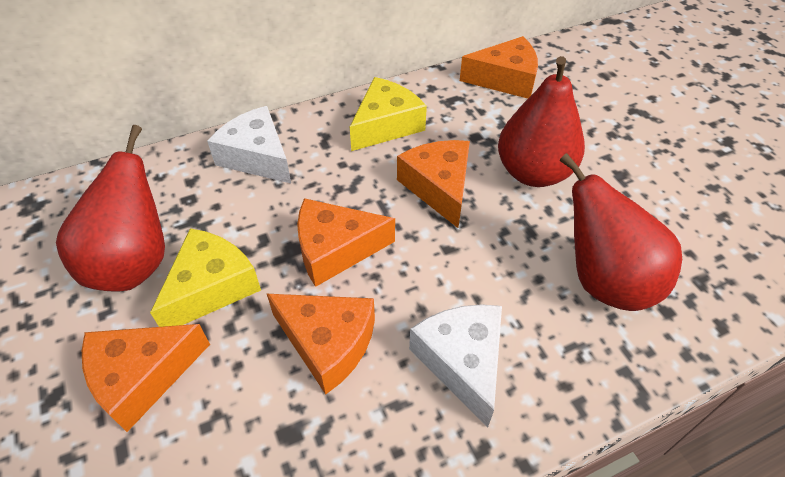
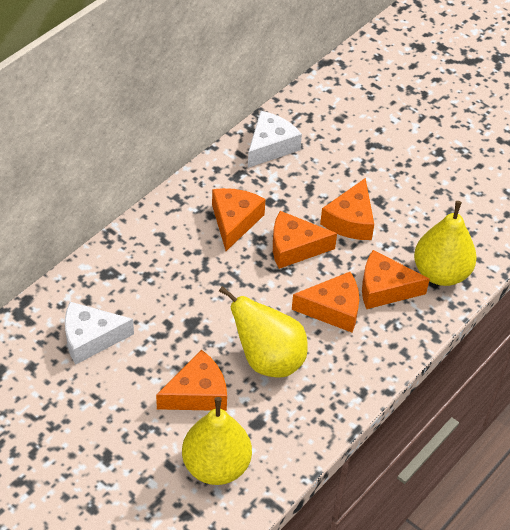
orange cheese: 5 -> 6
red pear: 3 -> 0
yellow cheese: 2 -> 0
yellow pear: 0 -> 3

